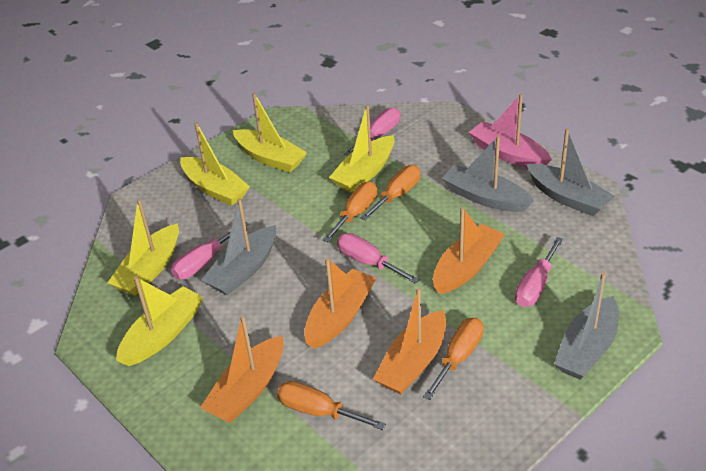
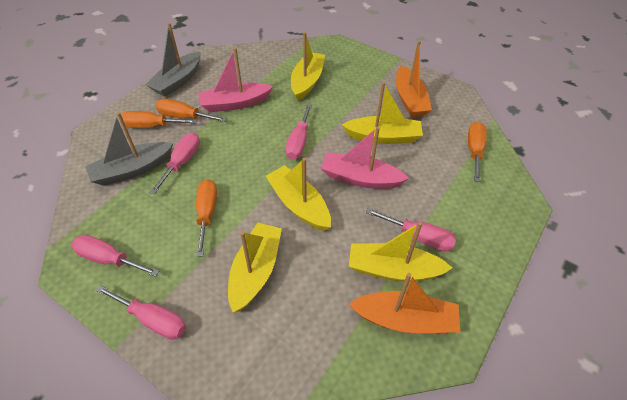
grey boat: 4 -> 2
orange boat: 4 -> 2
pink boat: 1 -> 2
pink screwdriver: 4 -> 5

